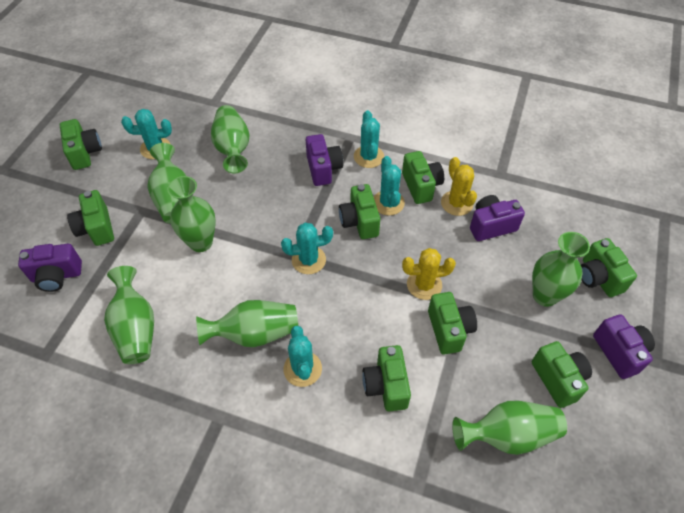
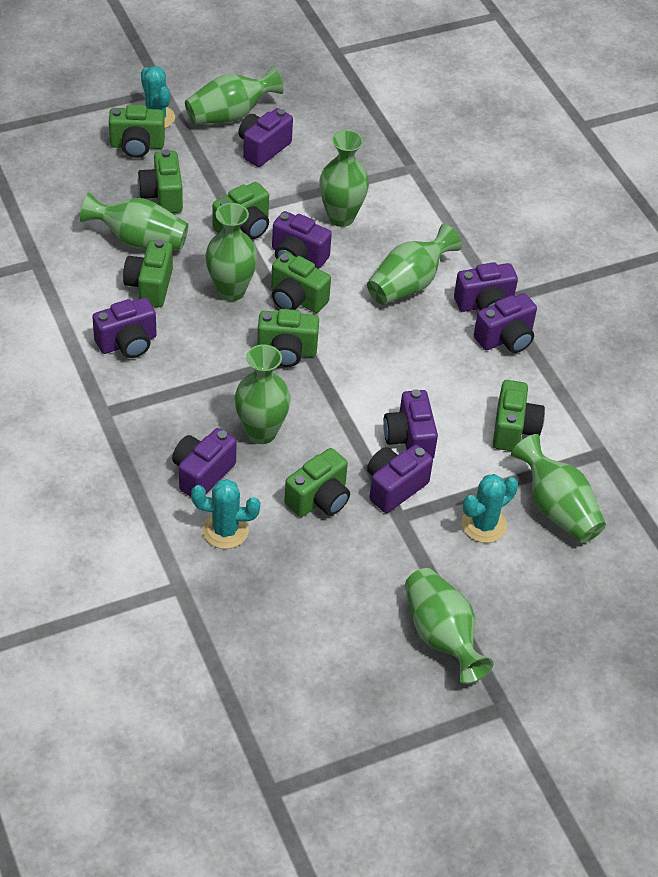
green vase: 7 -> 8
purple camera: 4 -> 8
turquoise cactus: 5 -> 3
yellow cactus: 2 -> 0

